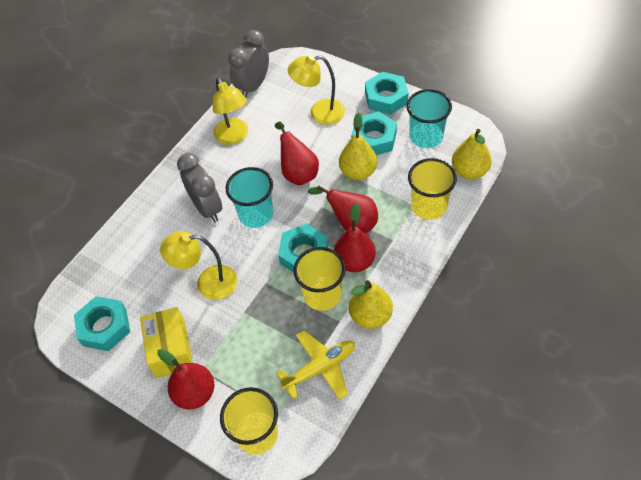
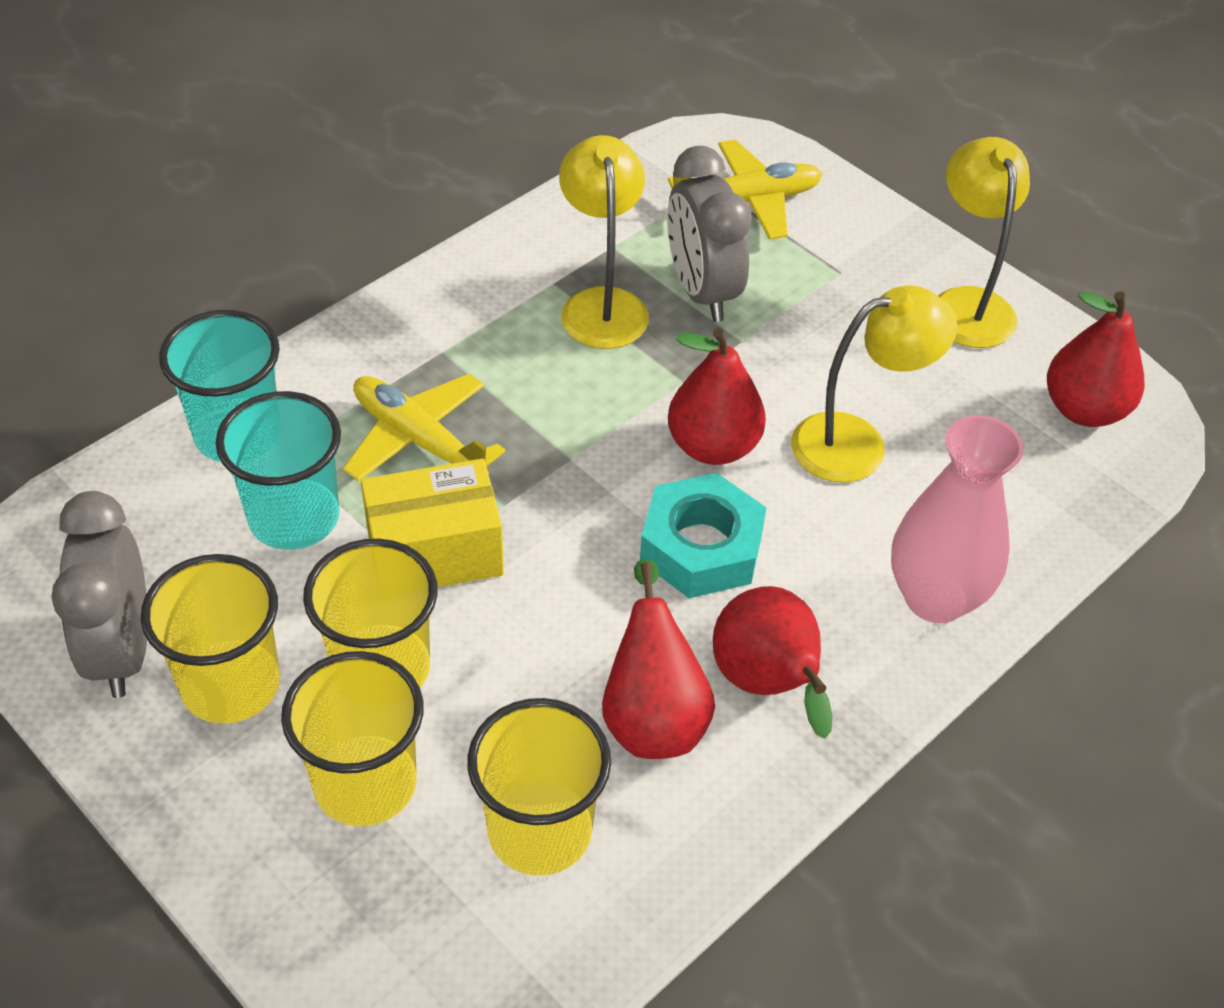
pink vase: 0 -> 1
turquoise nut: 4 -> 1
yellow cup: 3 -> 4
yellow pear: 3 -> 0
yellow plane: 1 -> 2

